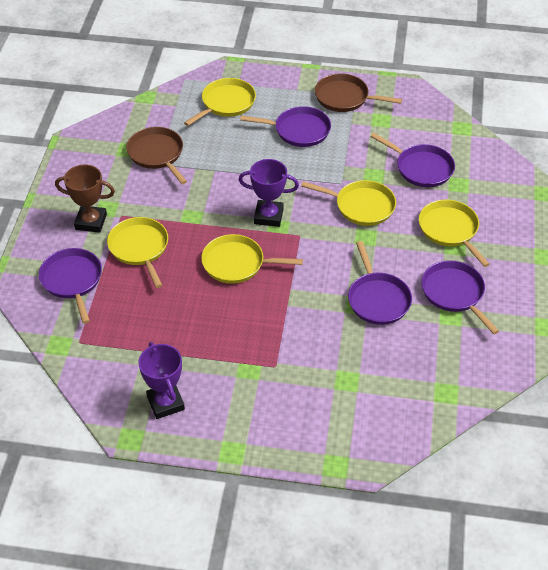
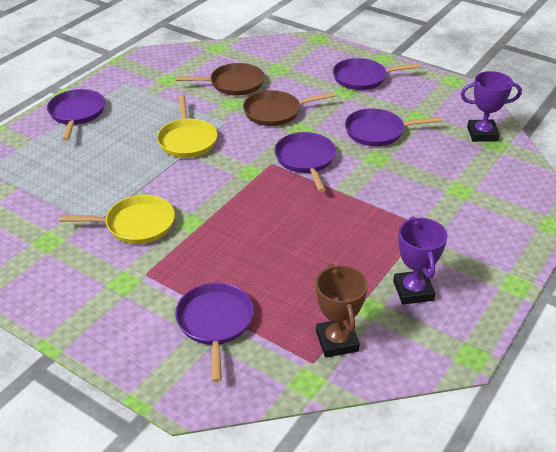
yellow pan: 5 -> 2

